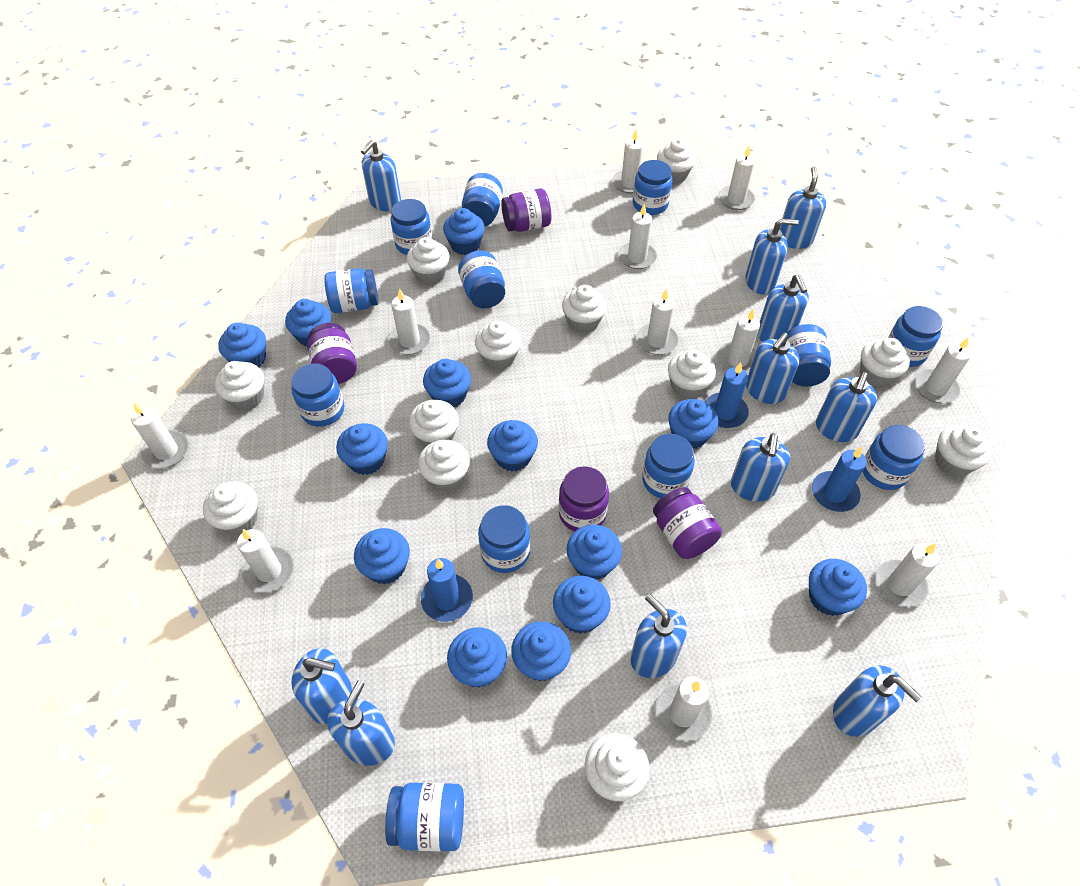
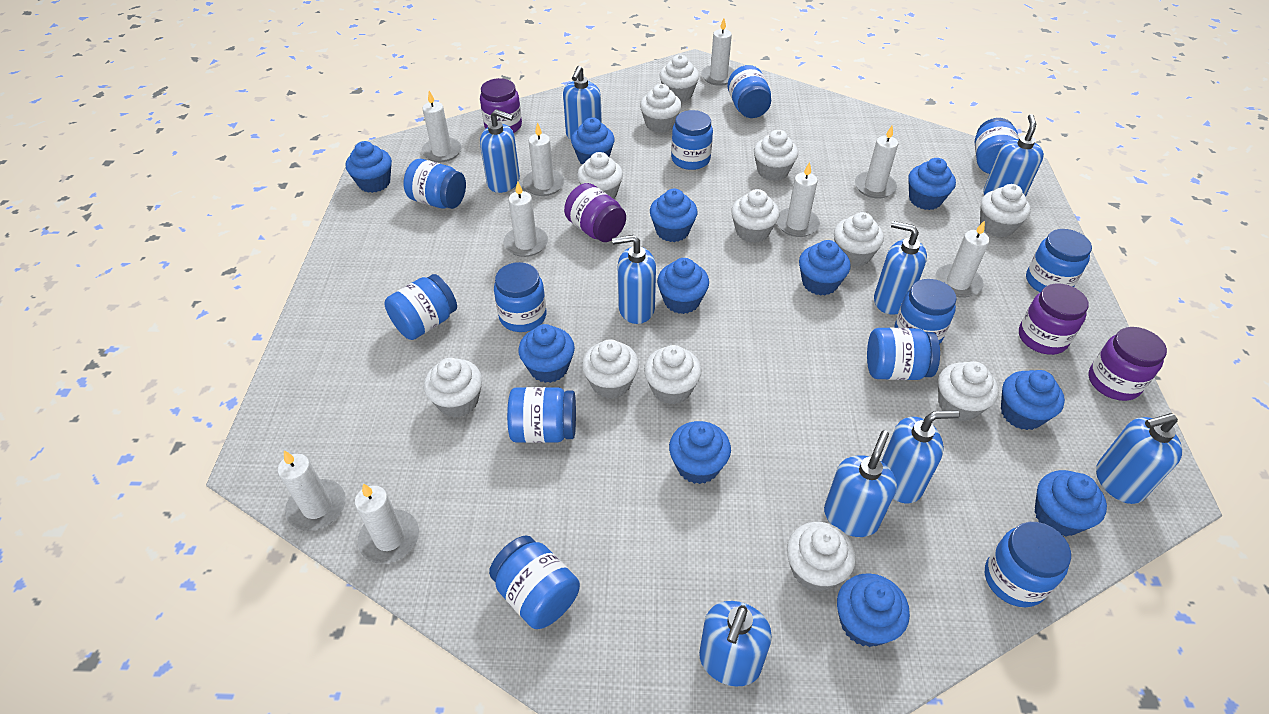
blue candle: 3 -> 0
blue cupcake: 13 -> 11
blue soap dispenser: 11 -> 9
white candle: 11 -> 9

